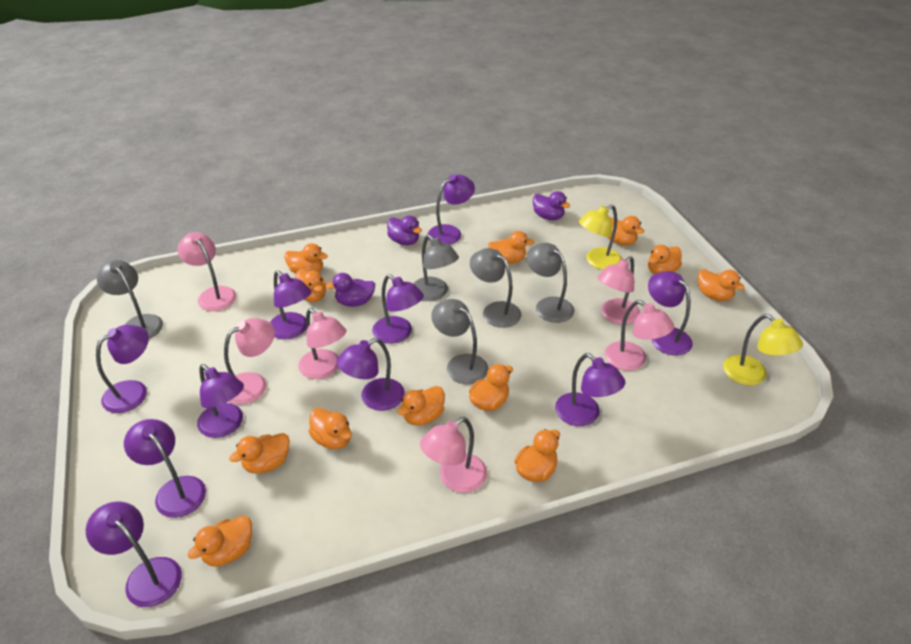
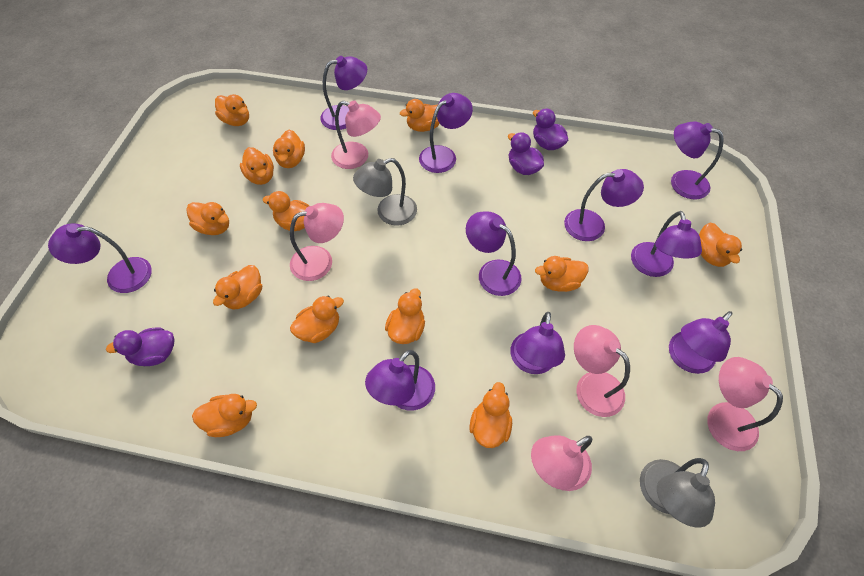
grey lamp: 5 -> 2
orange duck: 12 -> 13
pink lamp: 6 -> 5
yellow lamp: 2 -> 0

